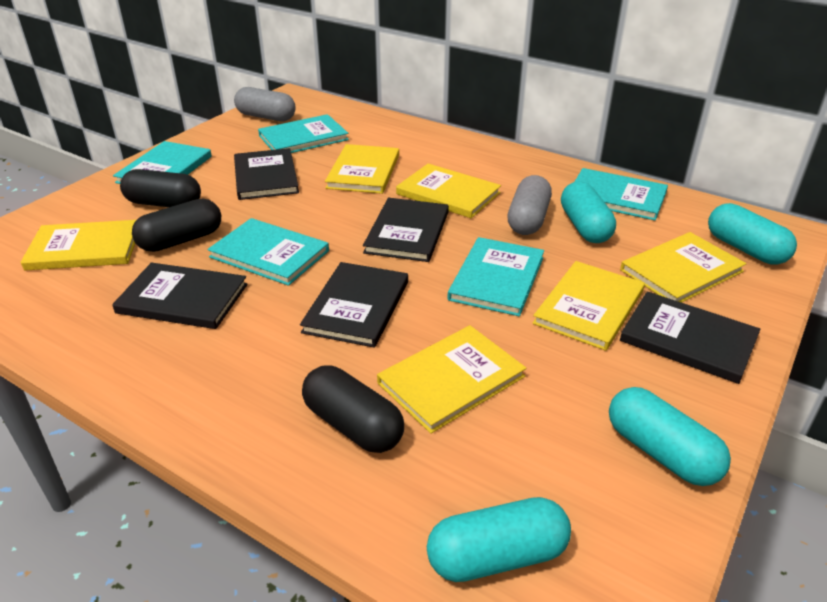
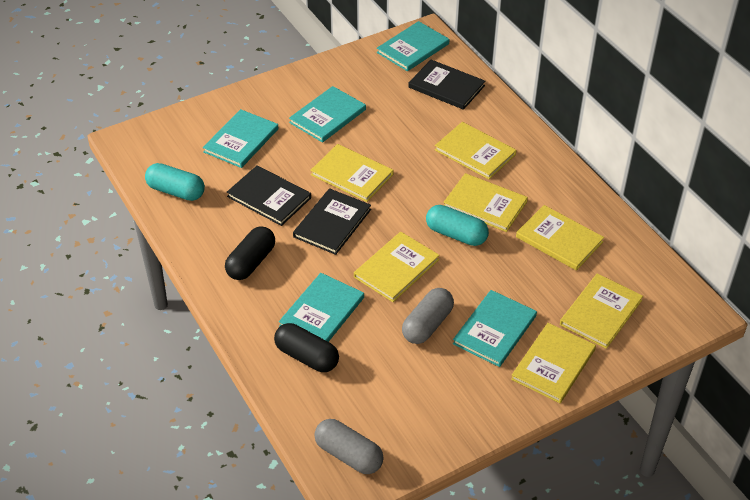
black book: 5 -> 3
black capsule: 3 -> 2
turquoise capsule: 4 -> 2
yellow book: 6 -> 7

